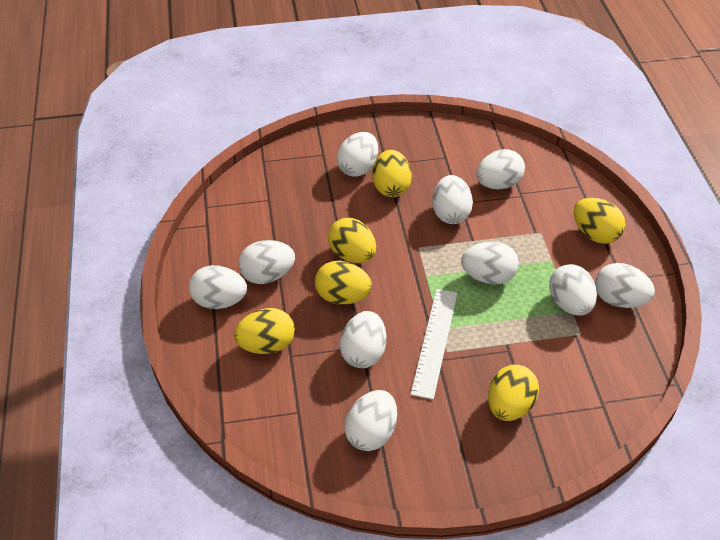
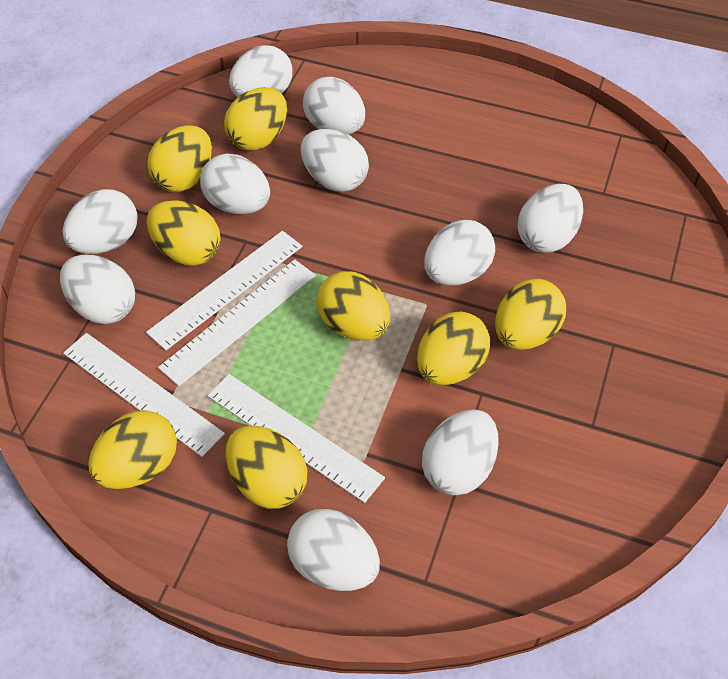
white ruler: 1 -> 4
yellow egg: 6 -> 8

